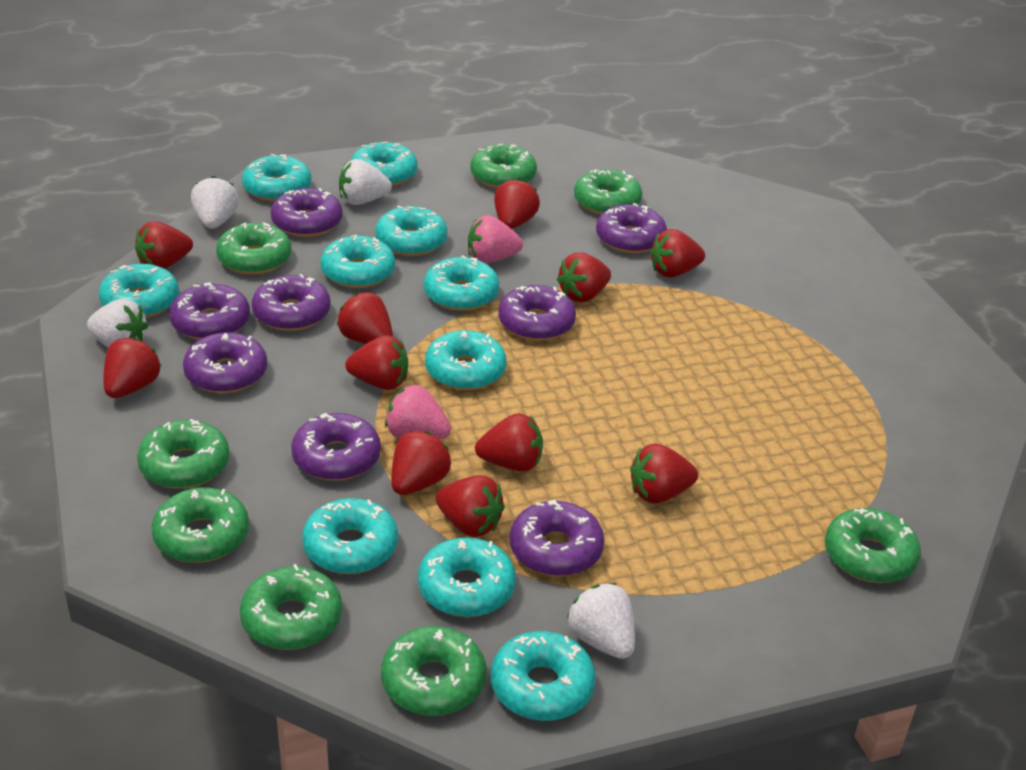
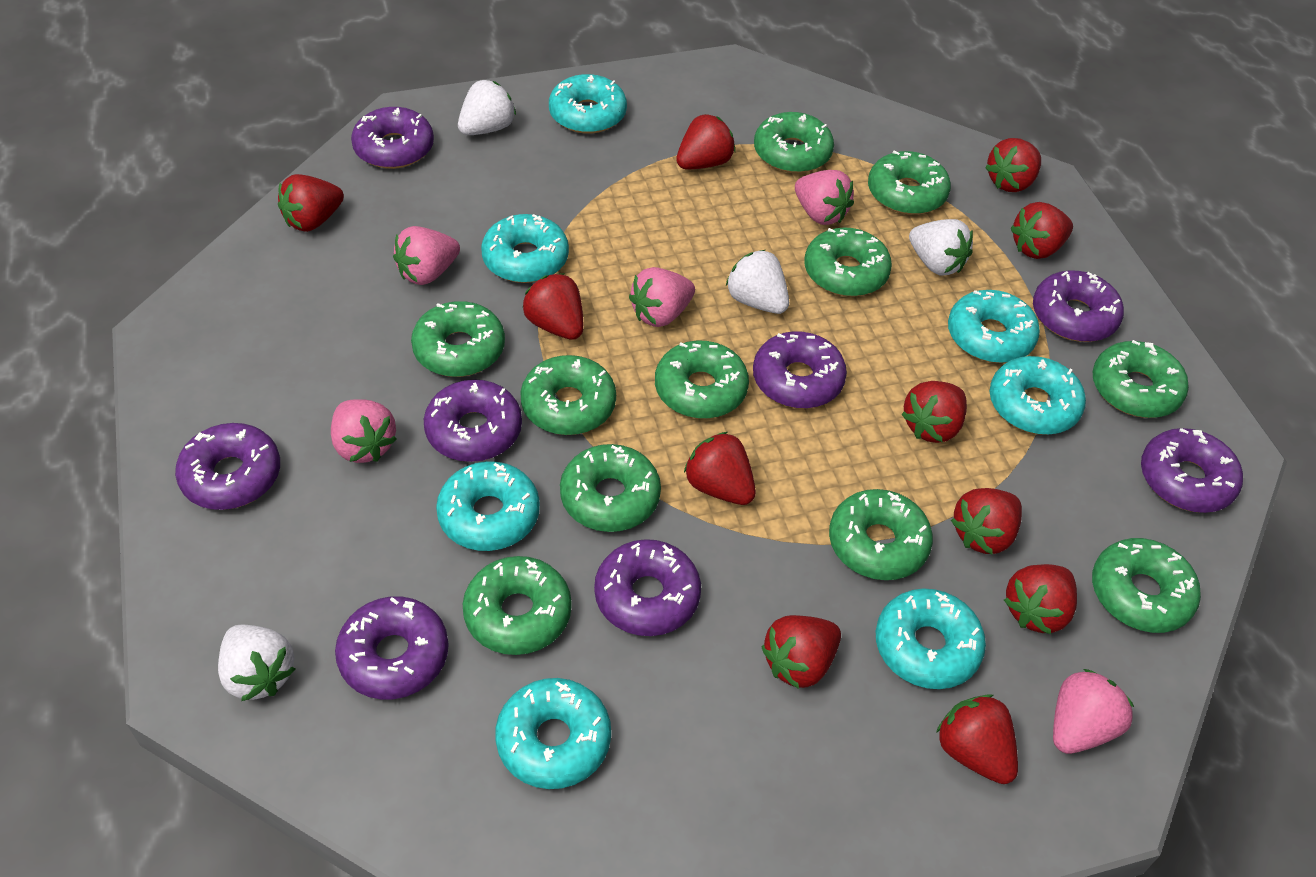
green donut: 8 -> 11
pink strawberry: 2 -> 5
turquoise donut: 10 -> 7

